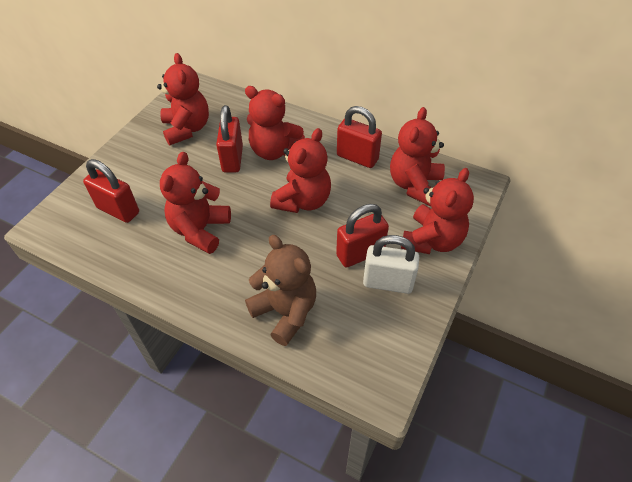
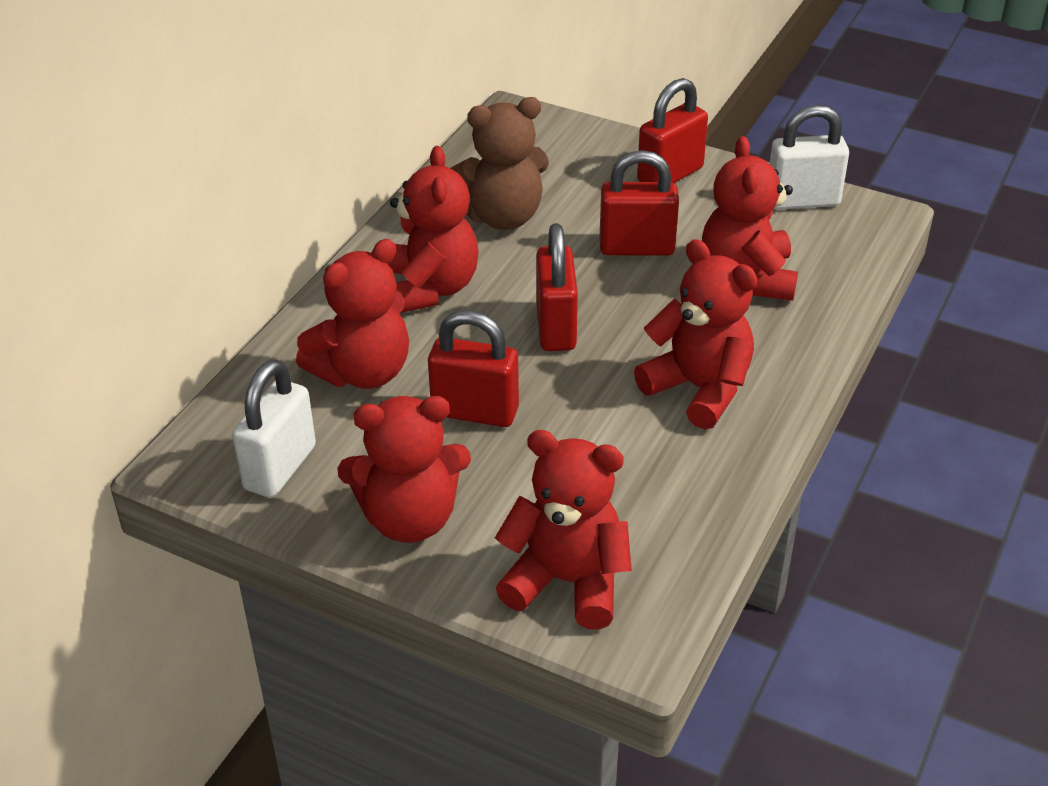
white padlock: 1 -> 2

